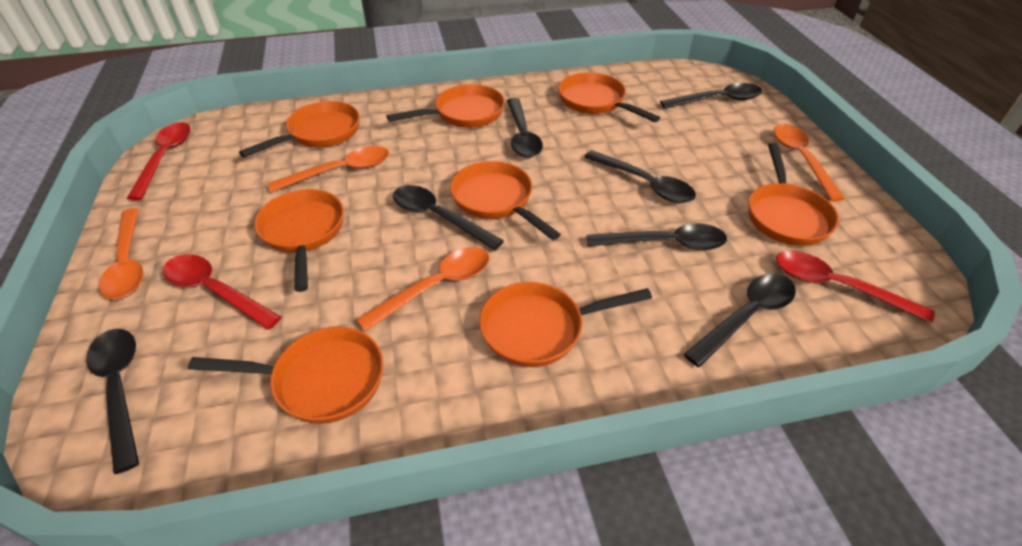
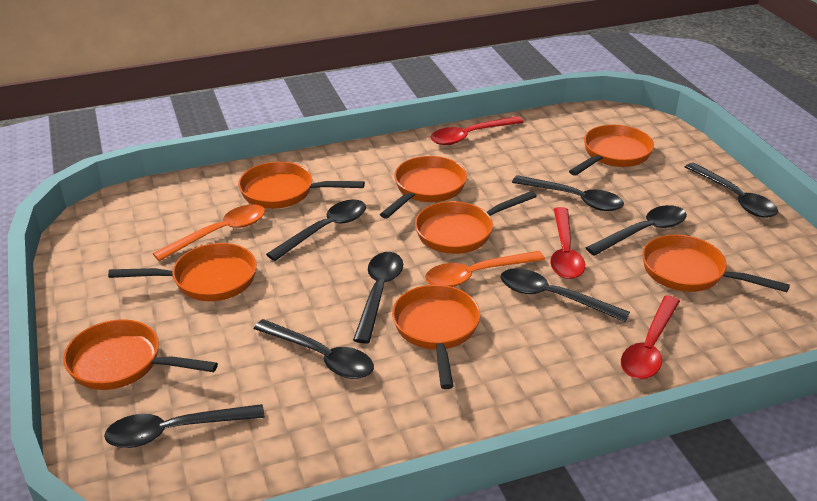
black spoon: 7 -> 8
orange spoon: 4 -> 2

